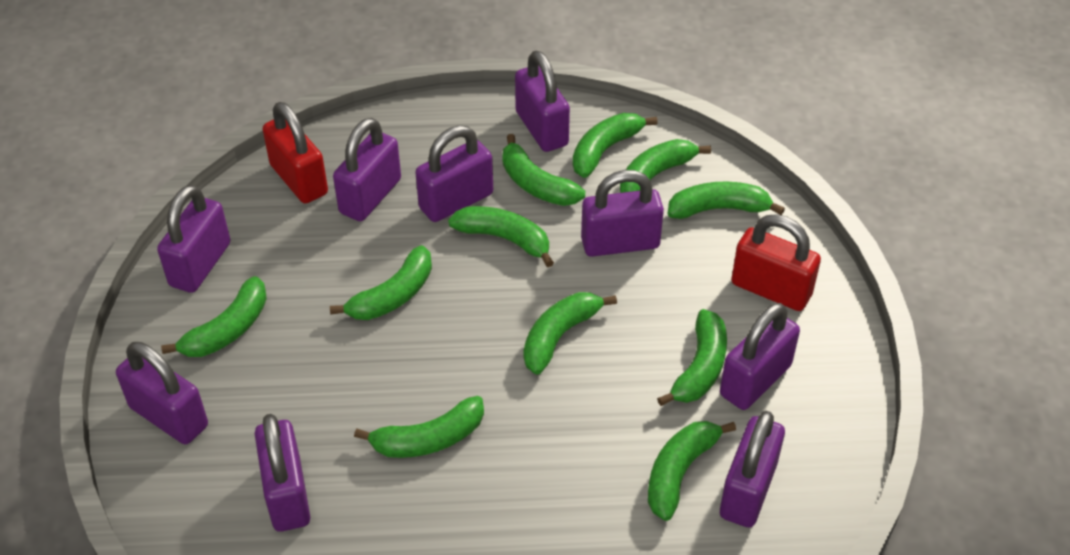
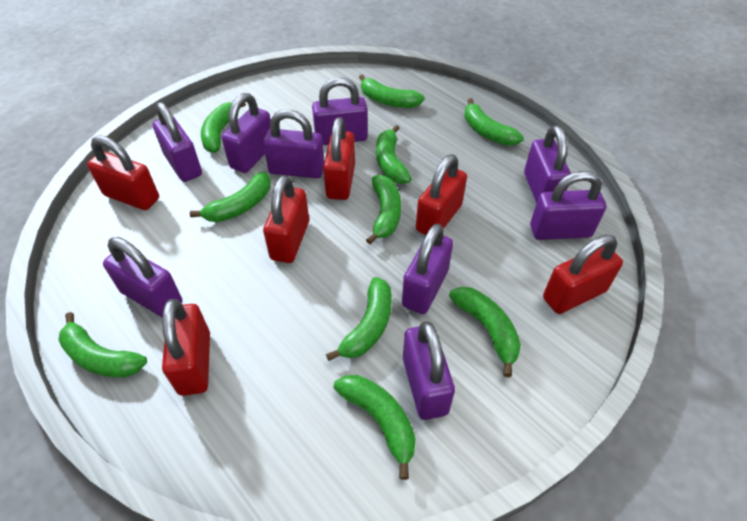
green banana: 11 -> 10
red padlock: 2 -> 6

